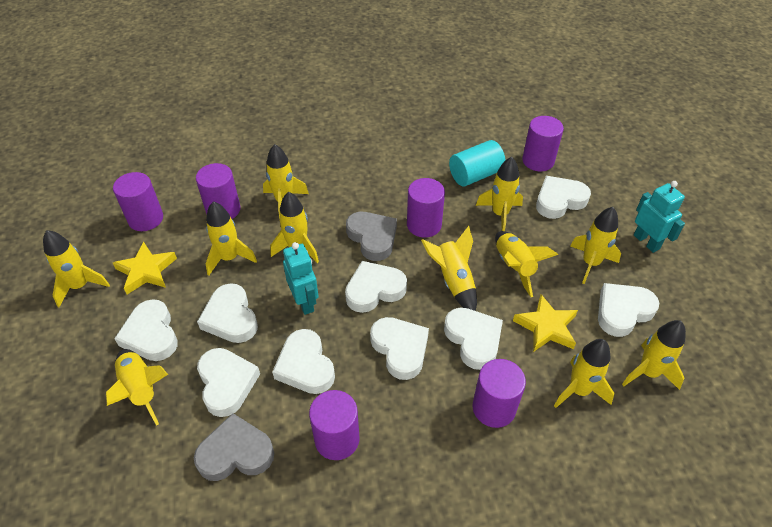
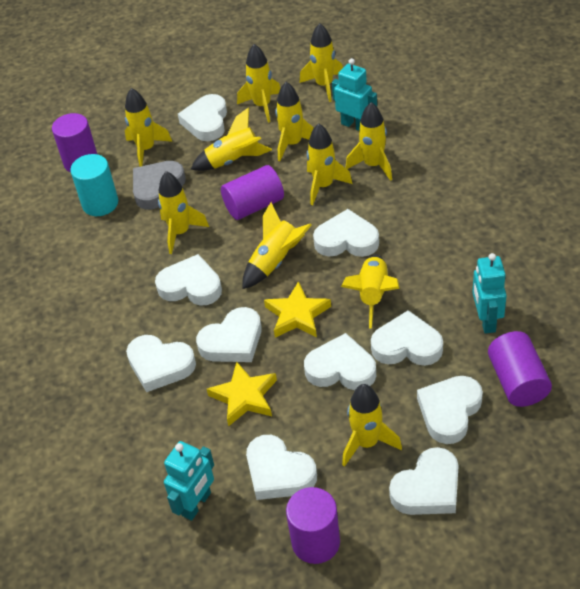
grey heart: 2 -> 1
purple cylinder: 6 -> 4
turquoise robot: 2 -> 3
white heart: 9 -> 10

